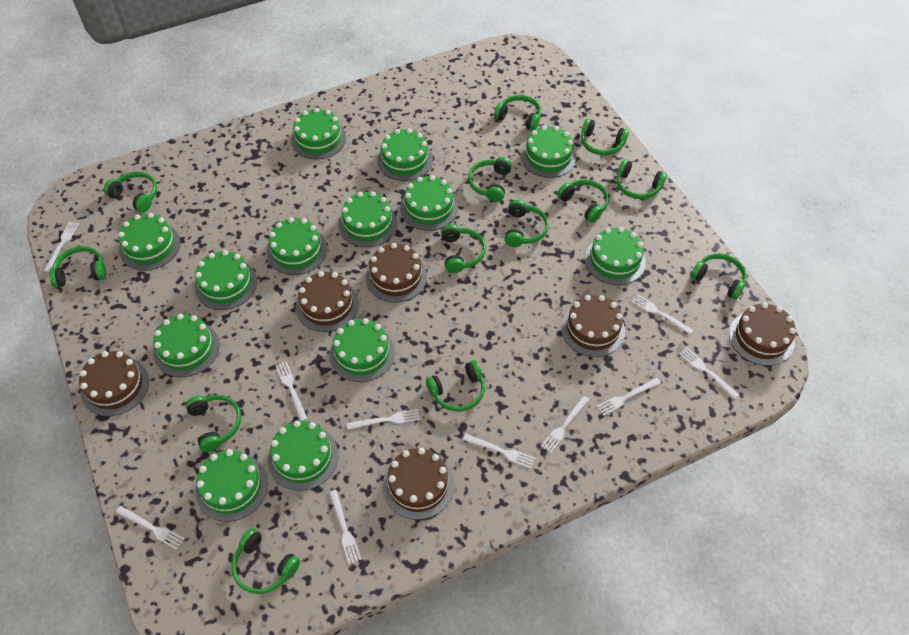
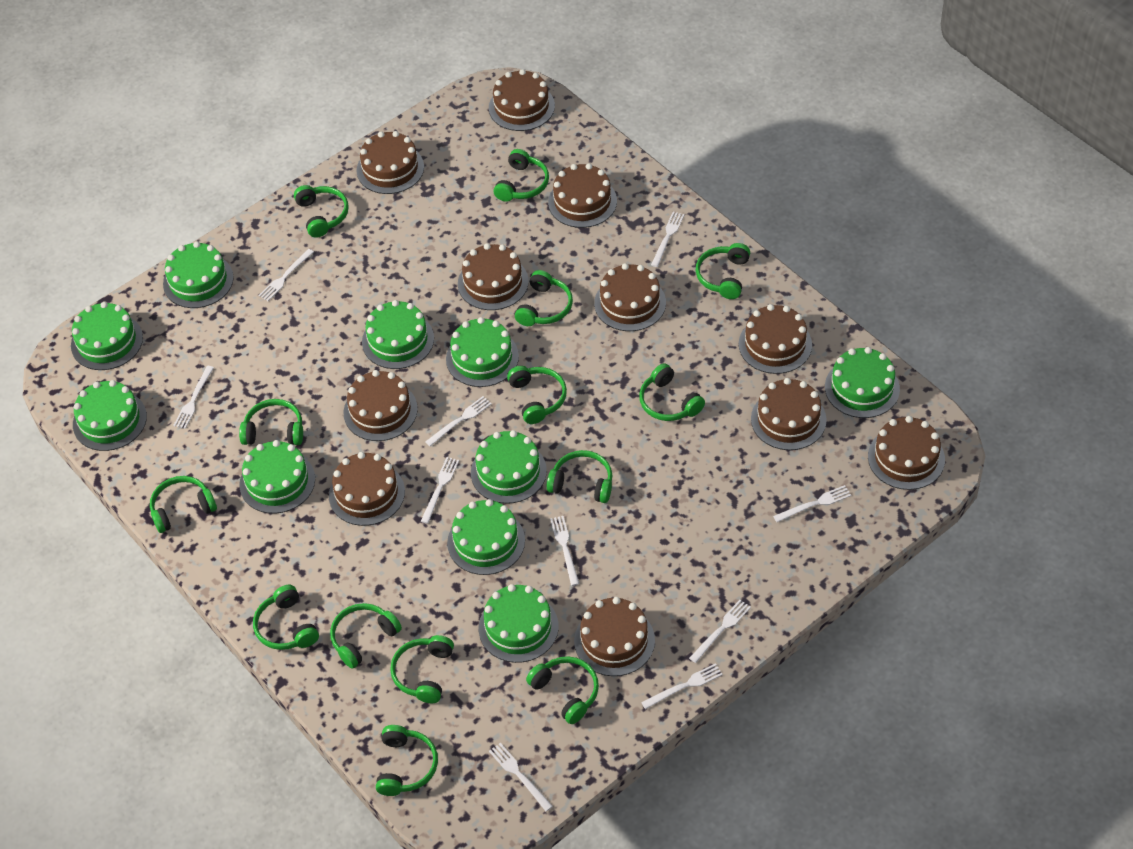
brown cake: 6 -> 11
green cake: 13 -> 10
green headphones: 13 -> 14

